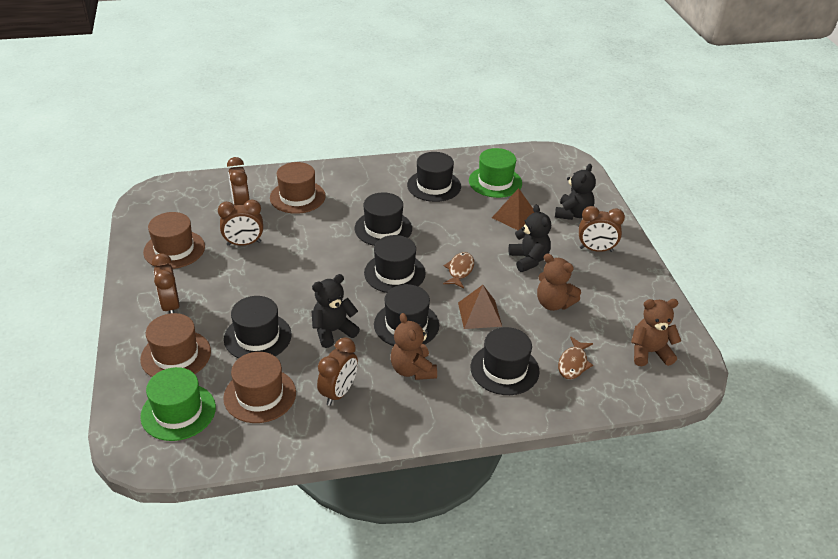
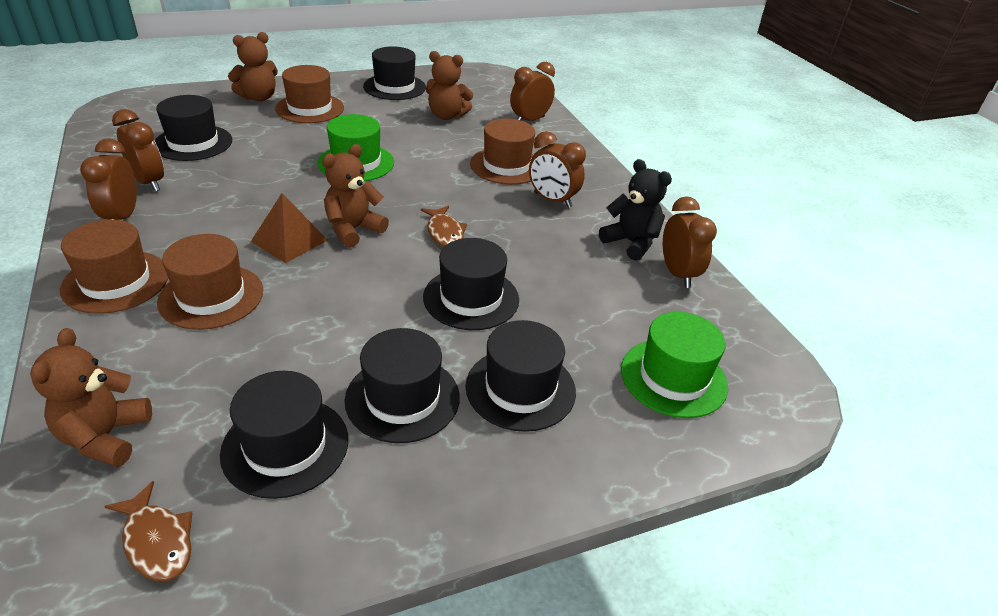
black teddy bear: 3 -> 1
brown pyramid: 2 -> 1
brown teddy bear: 3 -> 4

